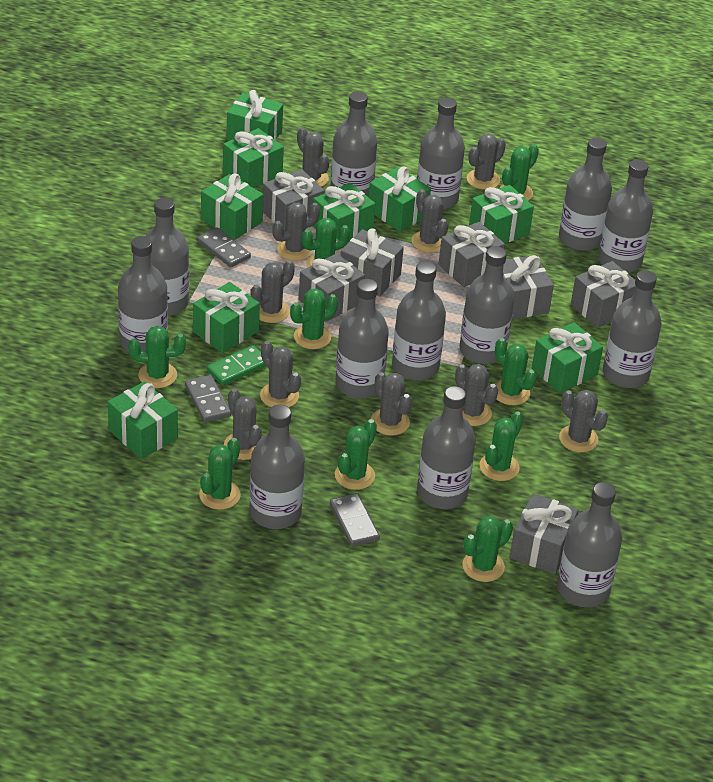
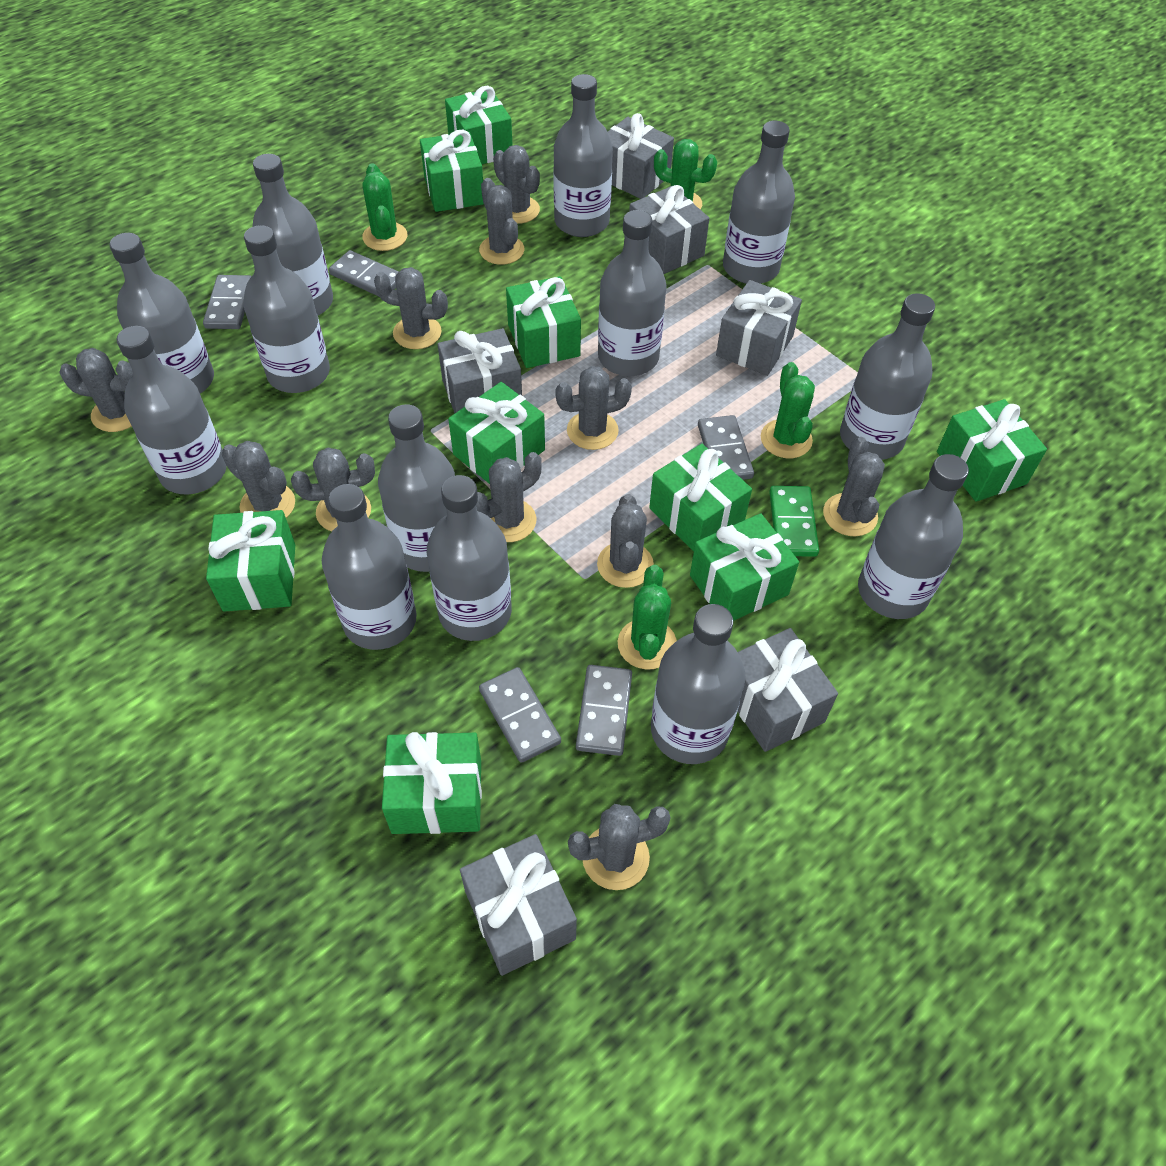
green cactus: 9 -> 4
grey cactus: 10 -> 11
grey domino: 3 -> 5
grey gift: 7 -> 6

